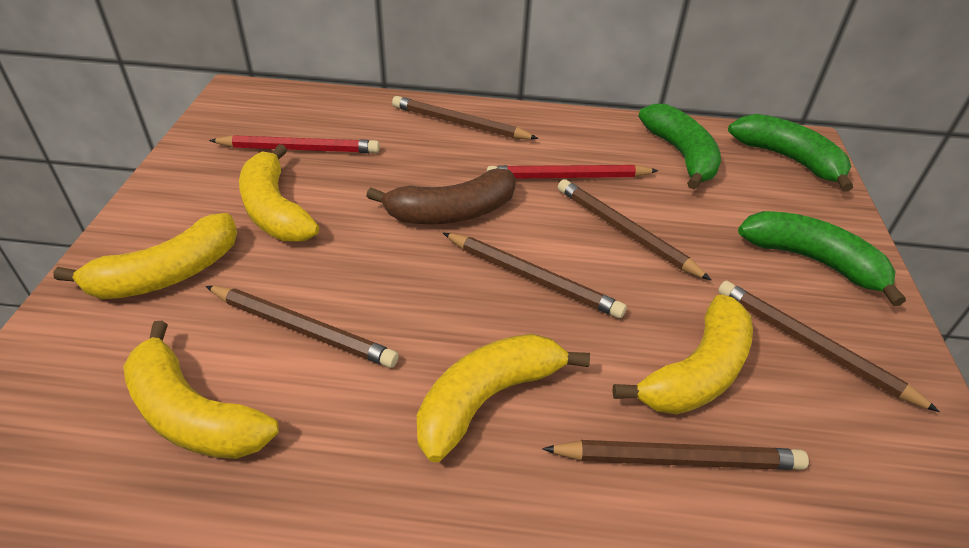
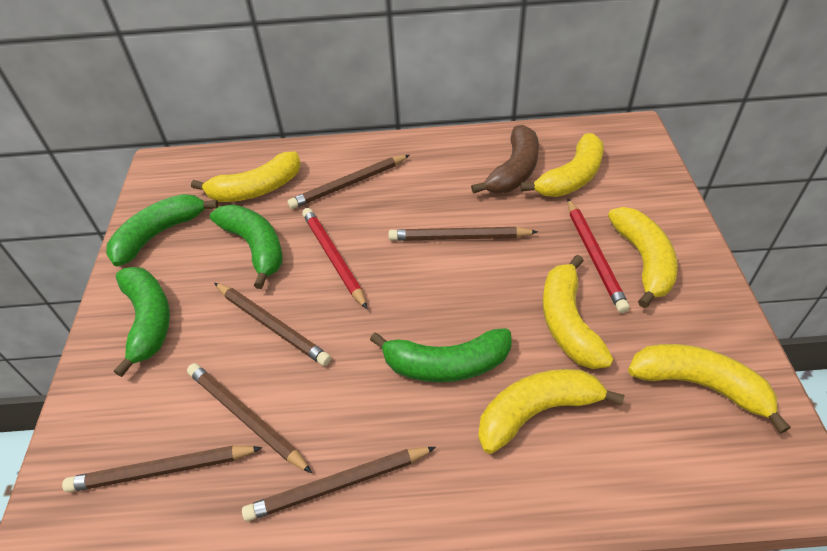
green banana: 3 -> 4
yellow banana: 5 -> 6

